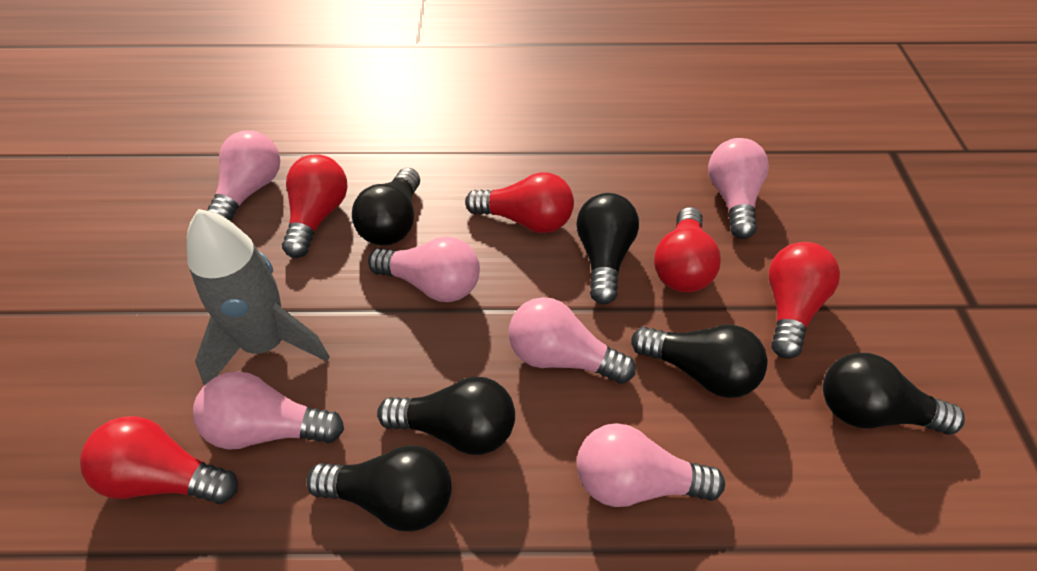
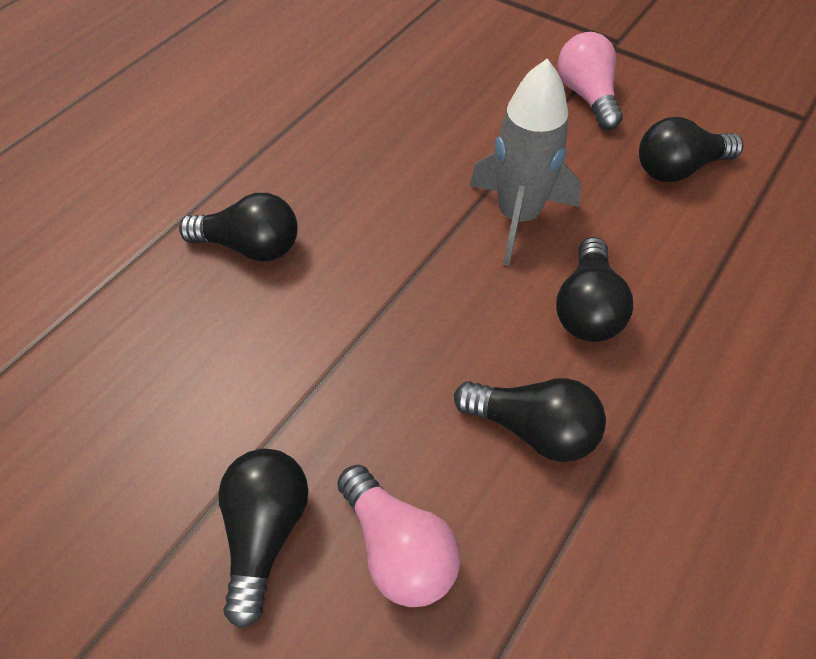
black light bulb: 6 -> 5
pink light bulb: 6 -> 2
red light bulb: 5 -> 0

